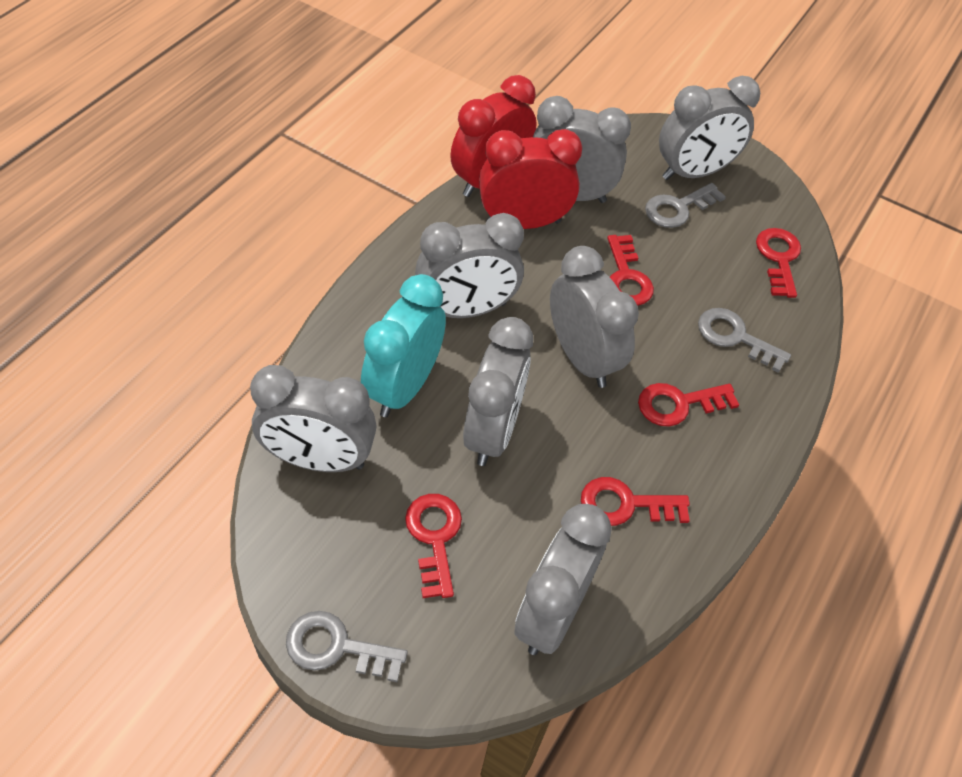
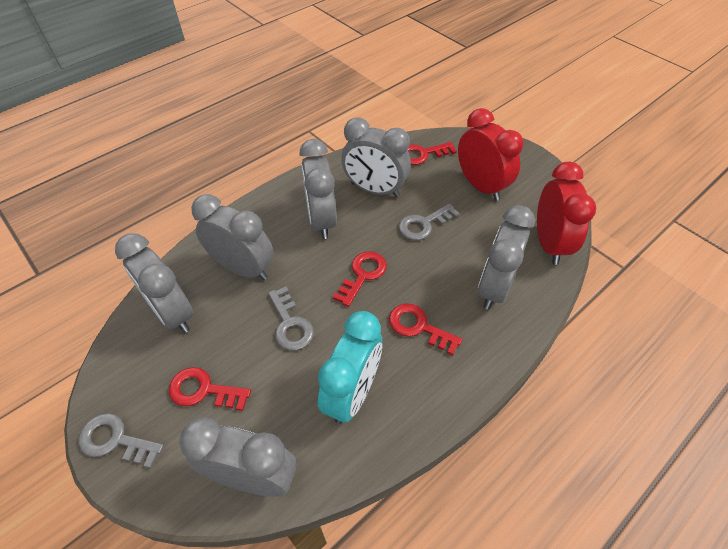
grey clock: 7 -> 6
red key: 5 -> 4

